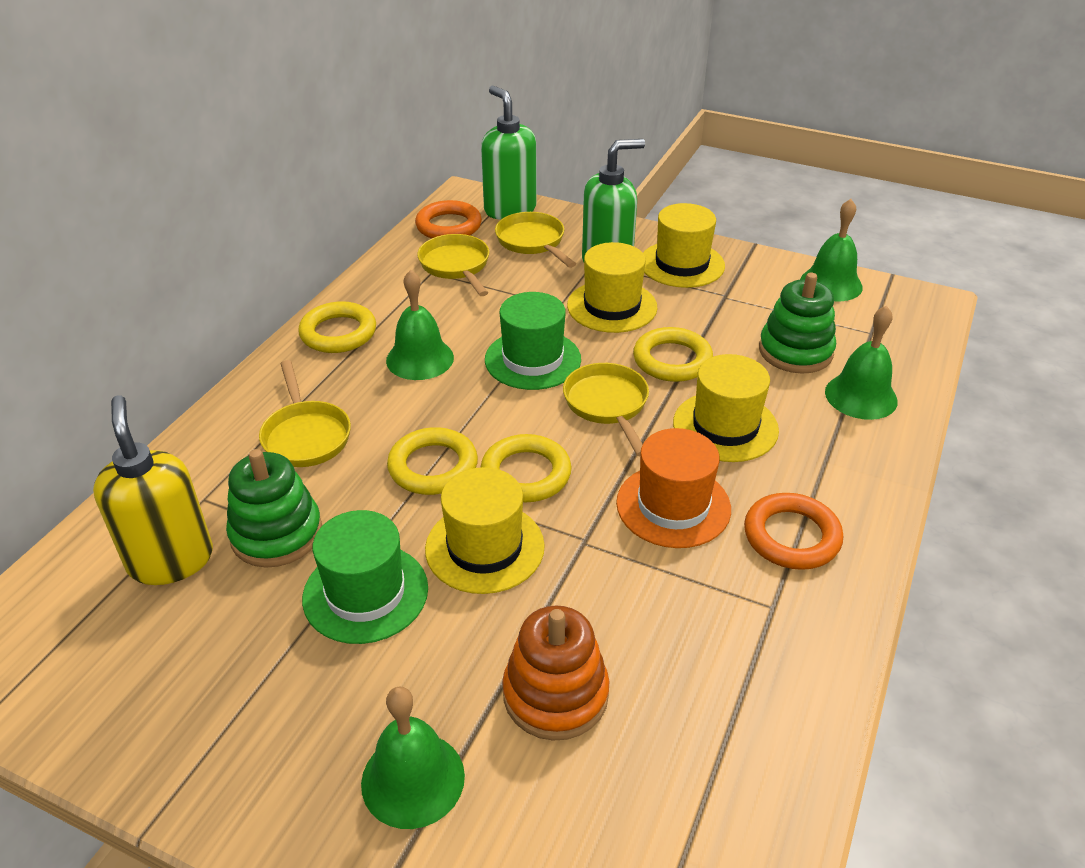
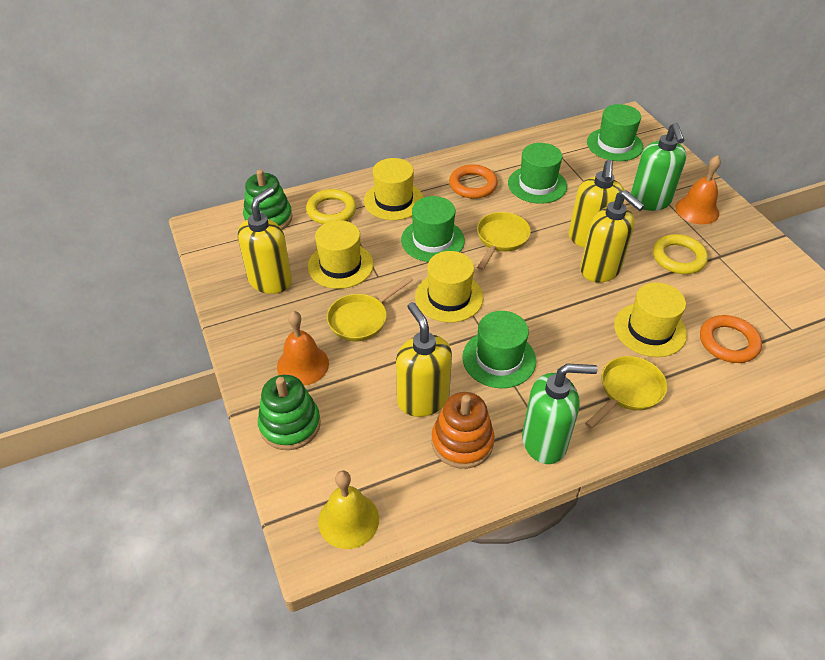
green bell: 4 -> 0
green hat: 2 -> 4
orange bell: 0 -> 2
orange hat: 1 -> 0
yellow bell: 0 -> 1
yellow pan: 4 -> 3
yellow ring: 4 -> 2
yellow soap dispenser: 1 -> 4

